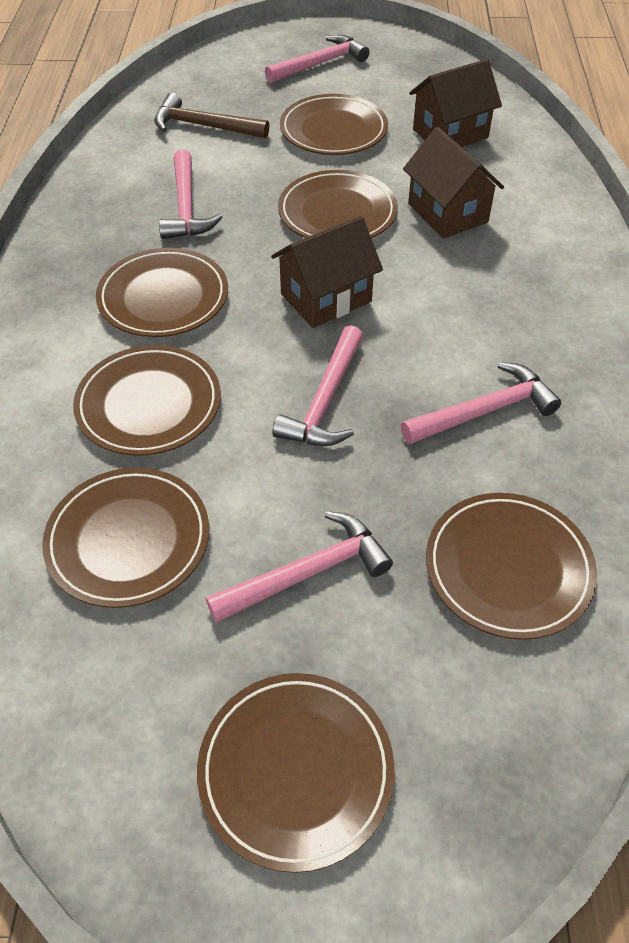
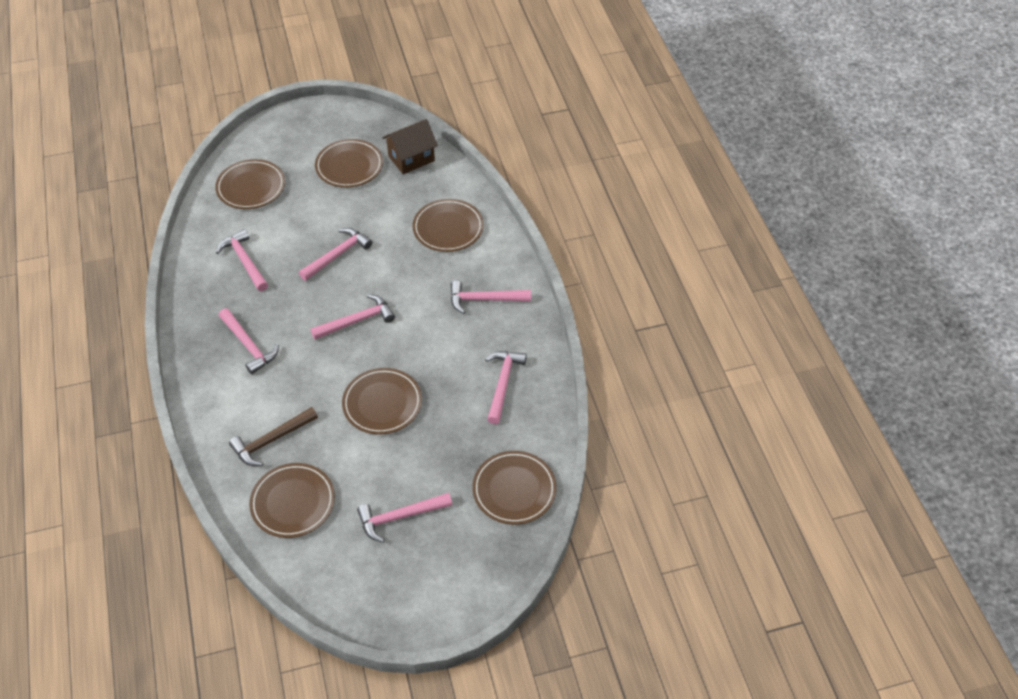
brown house: 3 -> 1
brown plate: 7 -> 6
pink hammer: 5 -> 7

